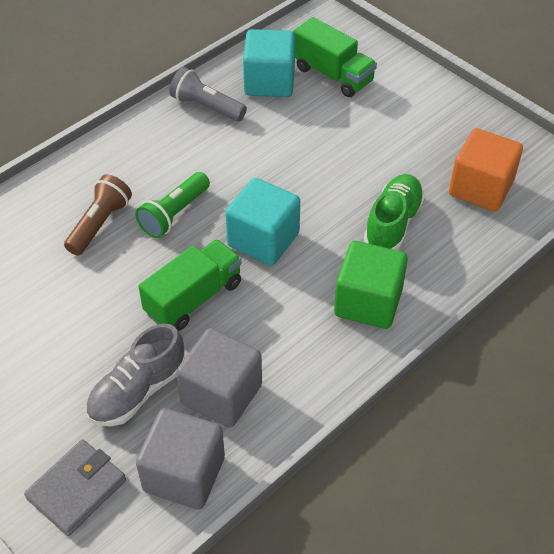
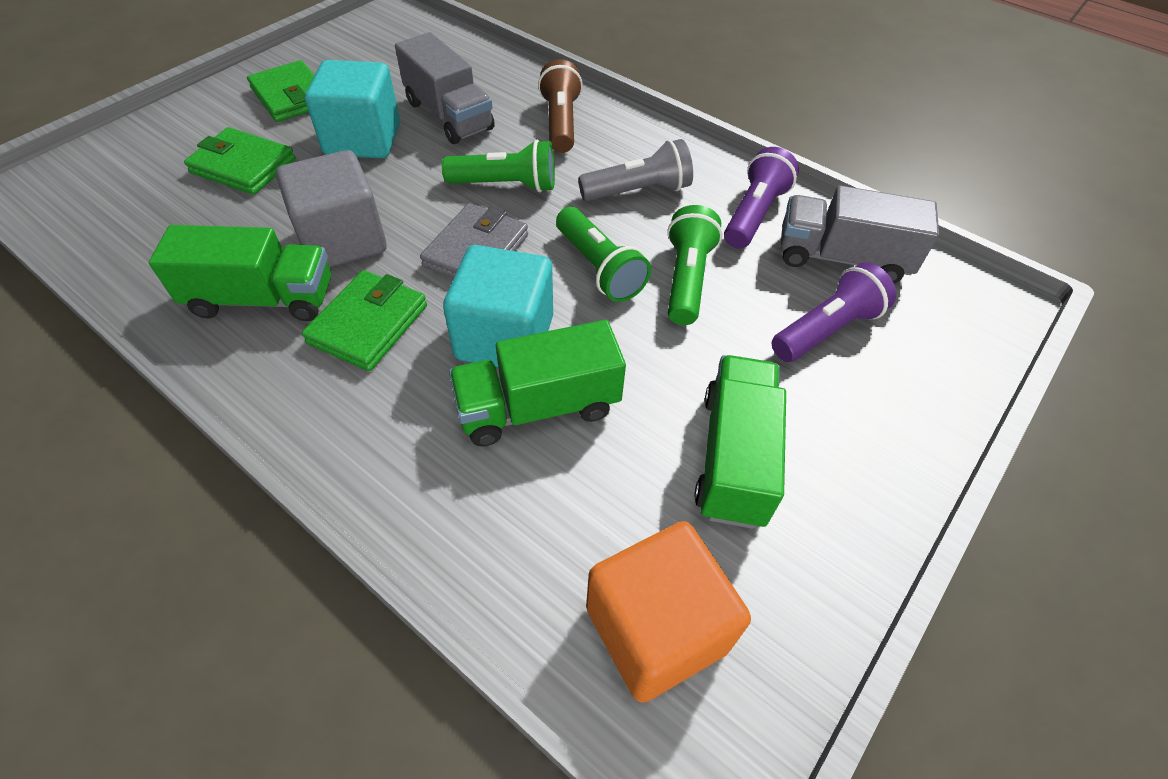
green cube: 1 -> 0
green flashlight: 1 -> 3
green shoe: 1 -> 0
green truck: 2 -> 3
green wallet: 0 -> 3
grey cube: 2 -> 1
grey shoe: 1 -> 0
grey truck: 0 -> 2
purple flashlight: 0 -> 2

